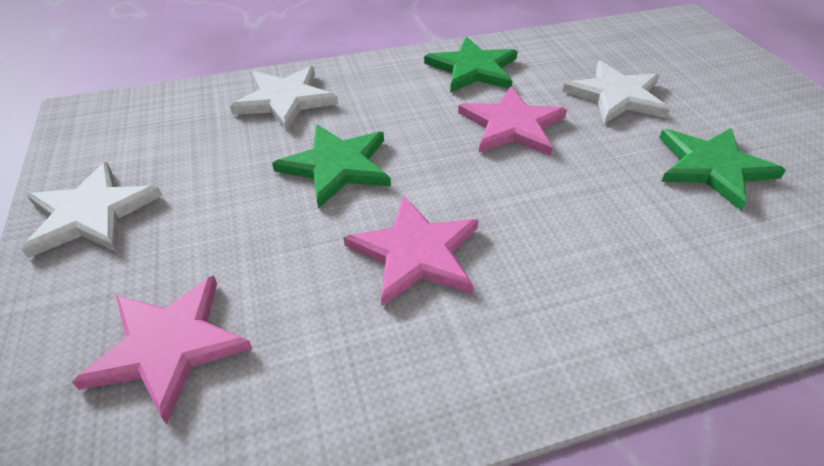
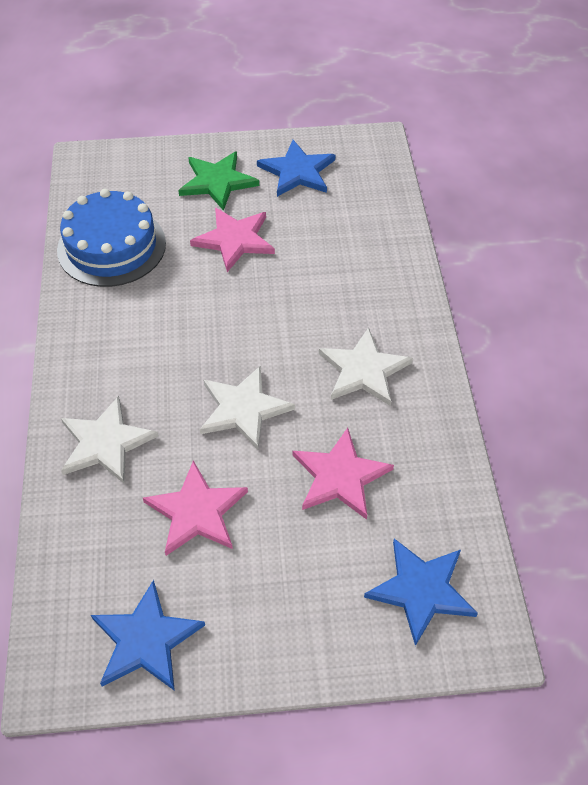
blue cake: 0 -> 1
blue star: 0 -> 3
green star: 3 -> 1

